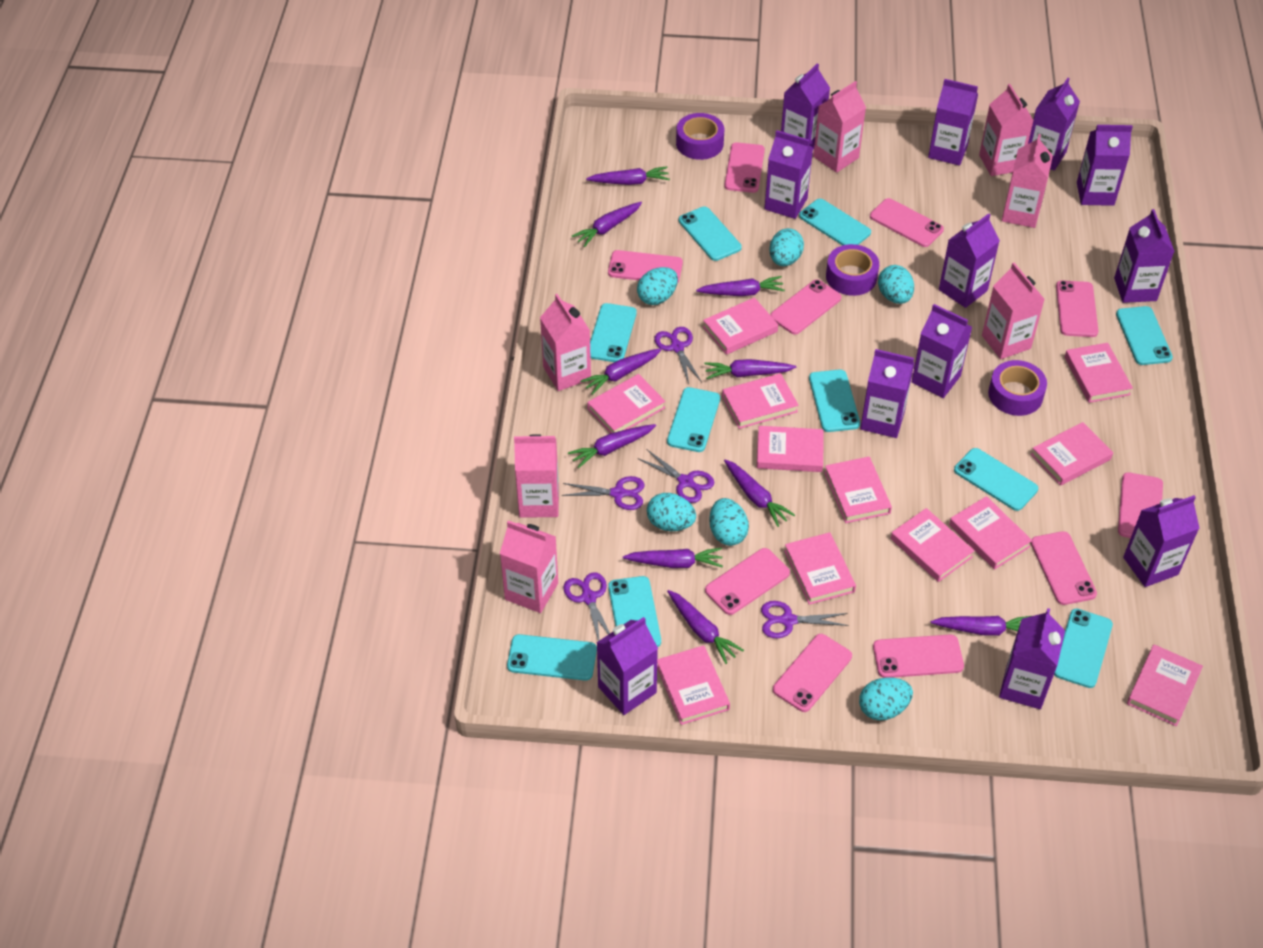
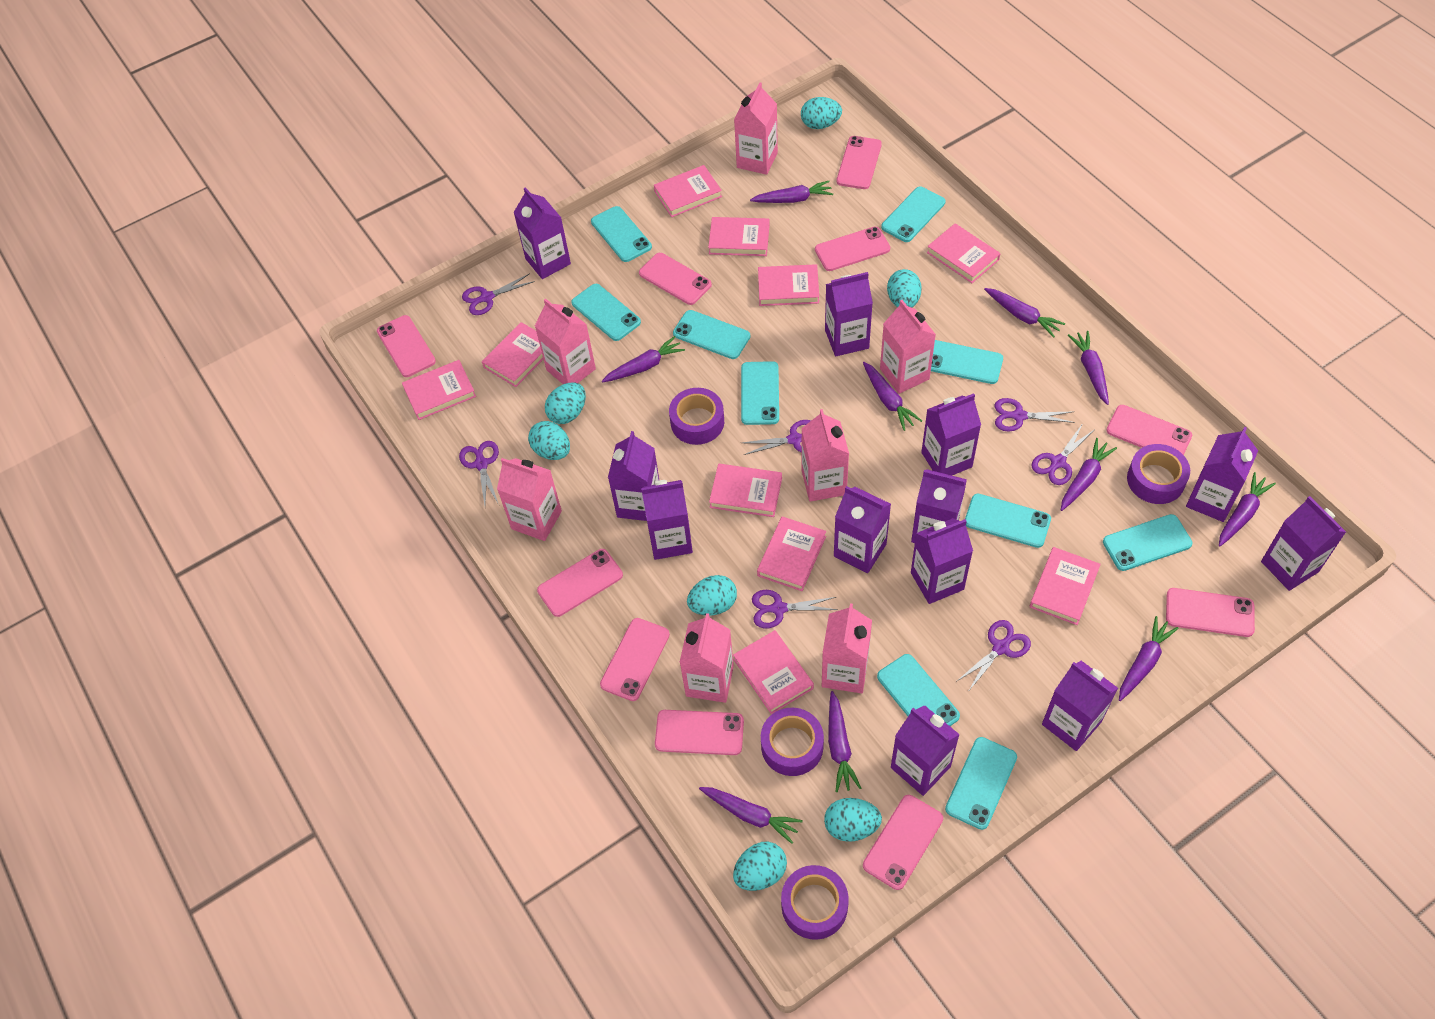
pink book: 12 -> 10
purple scissors: 5 -> 7
purple tape: 3 -> 4
turquoise egg: 6 -> 7

